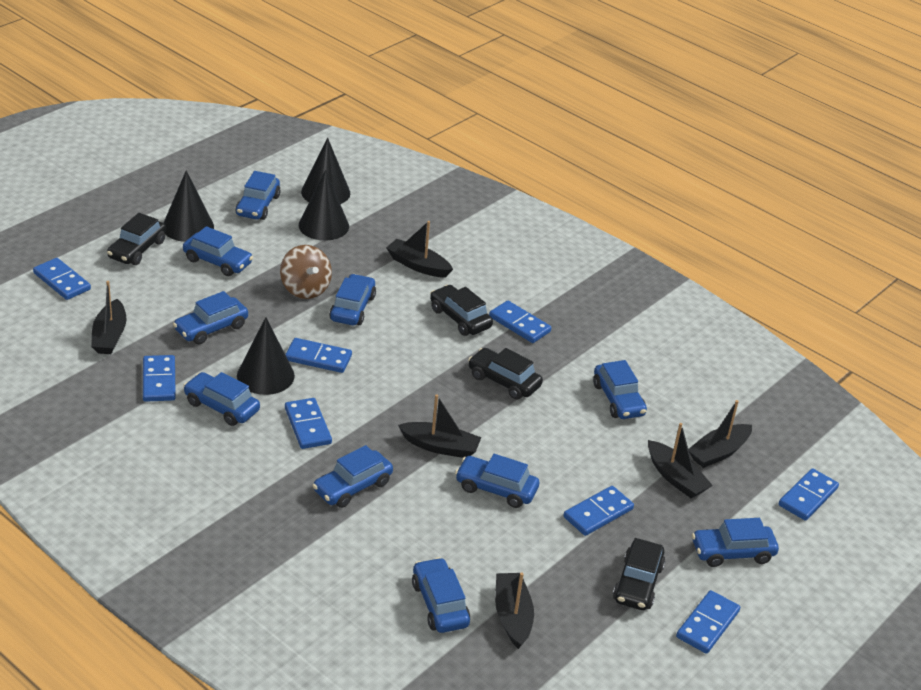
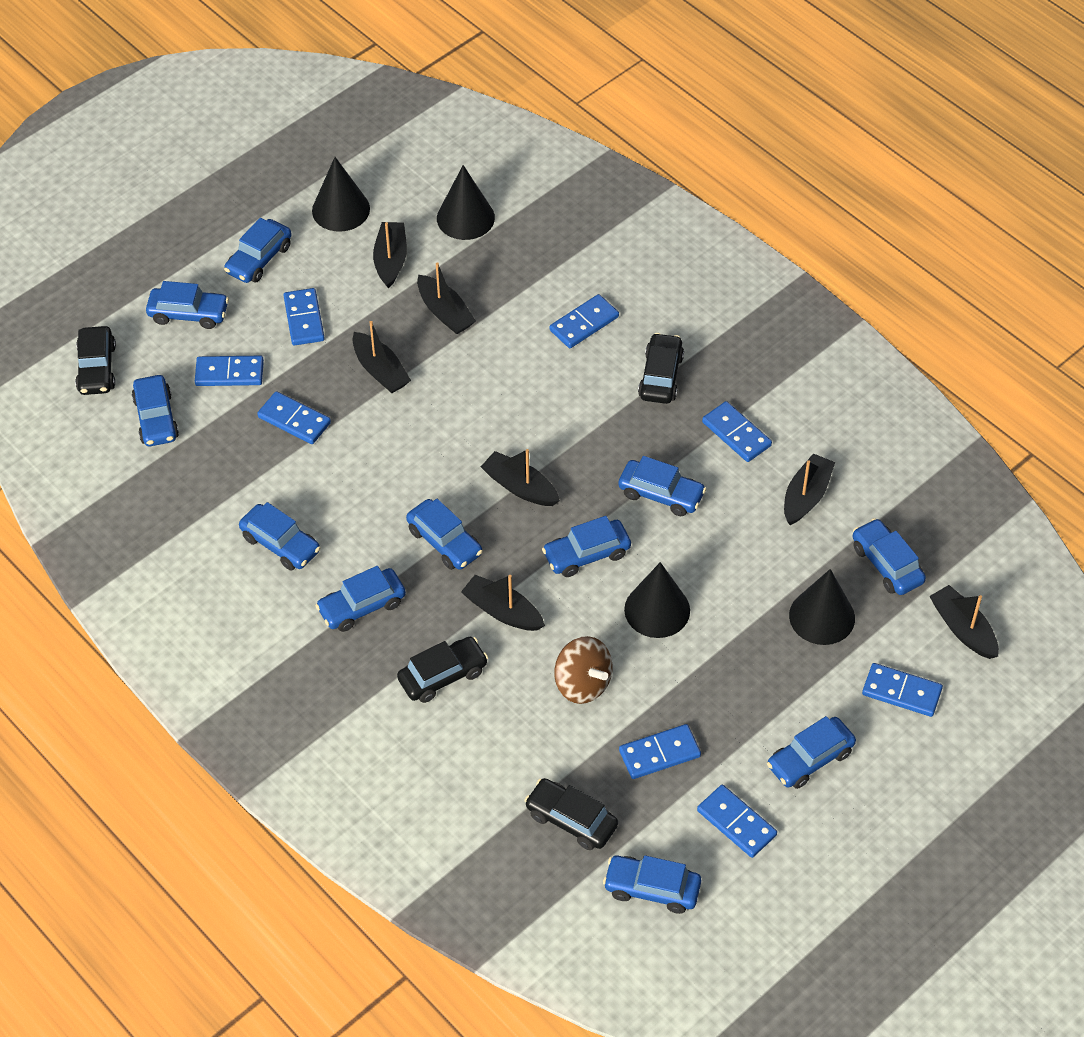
black boat: 6 -> 7
blue car: 10 -> 11

